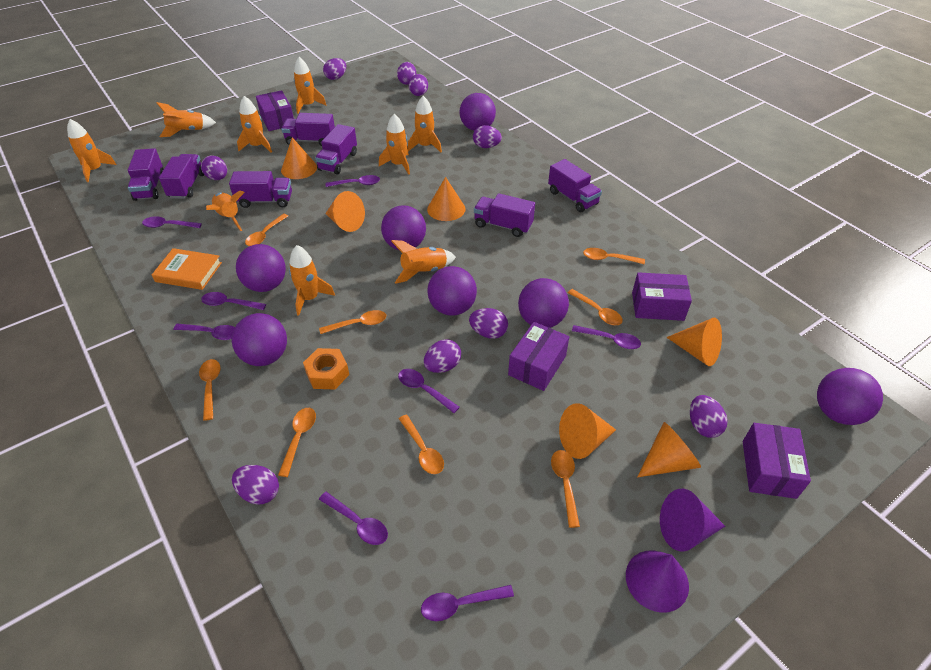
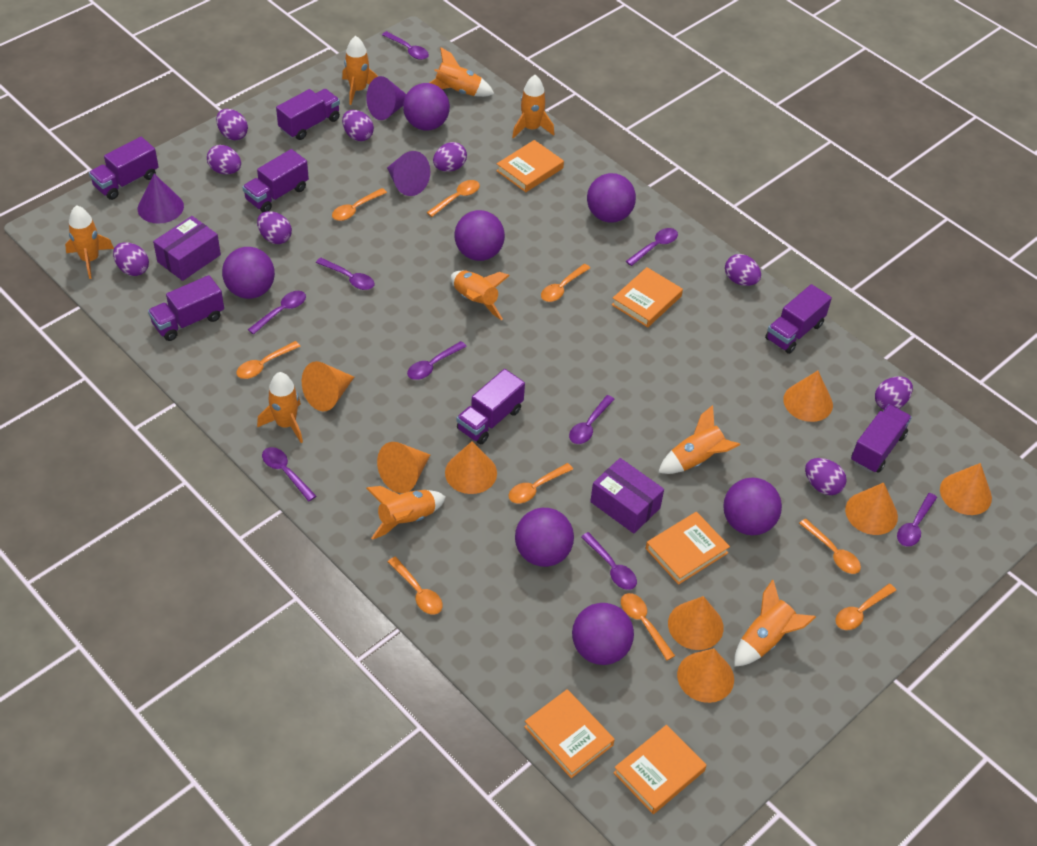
orange book: 1 -> 5
orange cone: 6 -> 8
orange nut: 1 -> 0
orange spoon: 8 -> 9
purple box: 4 -> 2
purple cone: 2 -> 3
purple spoon: 8 -> 9

